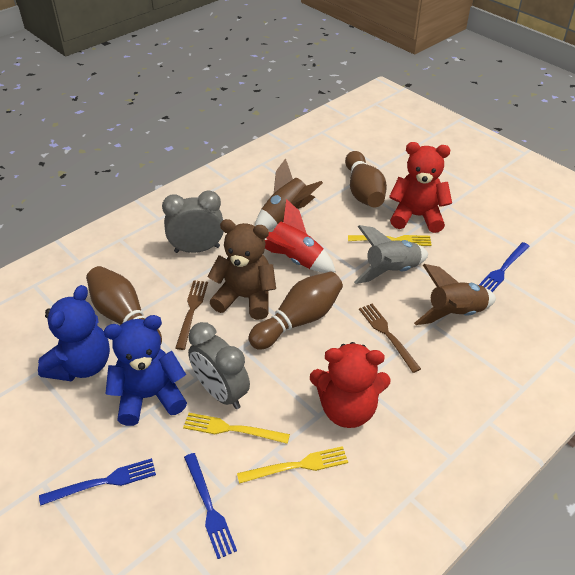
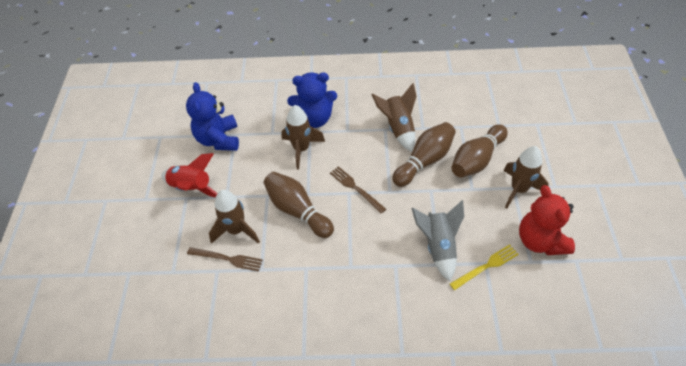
blue fork: 3 -> 0
brown rocket: 2 -> 4
brown teddy bear: 1 -> 0
grey clock: 2 -> 0
red teddy bear: 2 -> 1
yellow fork: 3 -> 1

